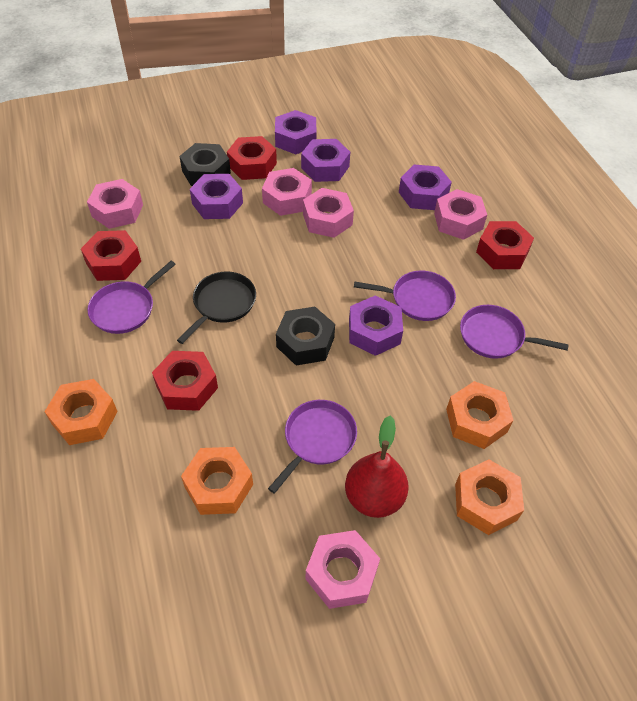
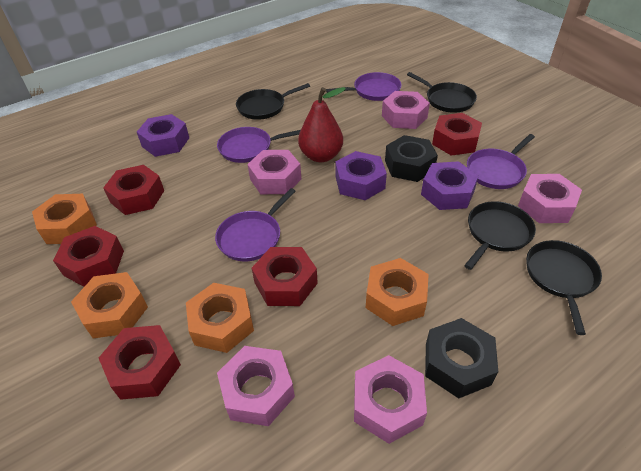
black pan: 1 -> 4
purple nut: 5 -> 3
red nut: 4 -> 5

